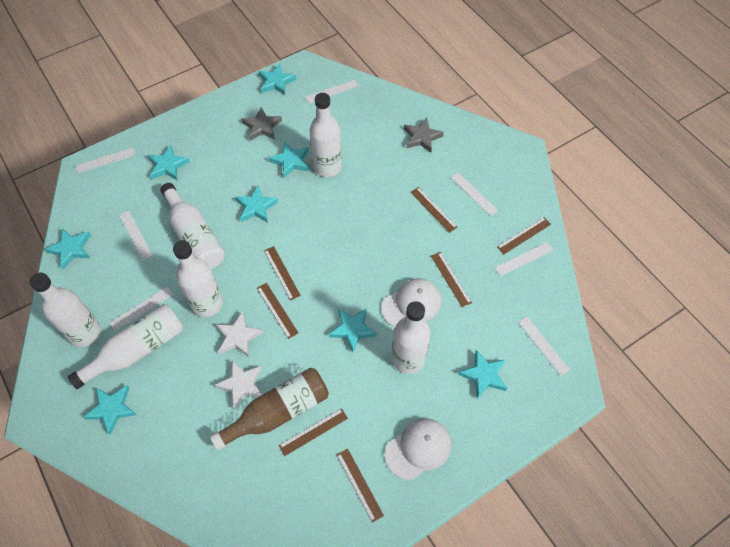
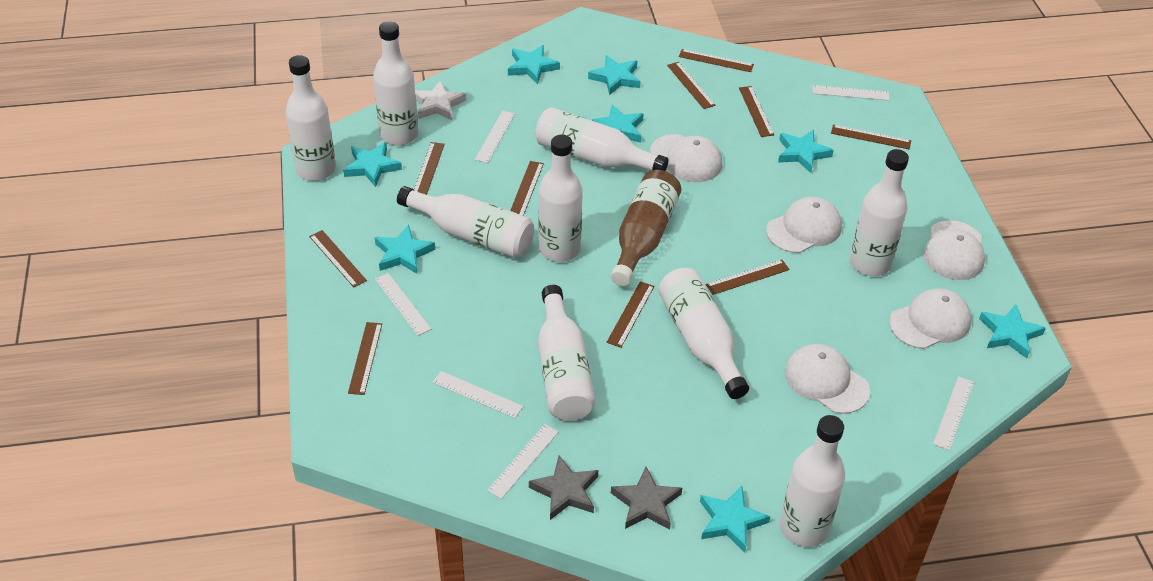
brown ruler: 7 -> 10
white bottle: 6 -> 9
white cap: 2 -> 5
white ruler: 7 -> 6
white star: 2 -> 1

